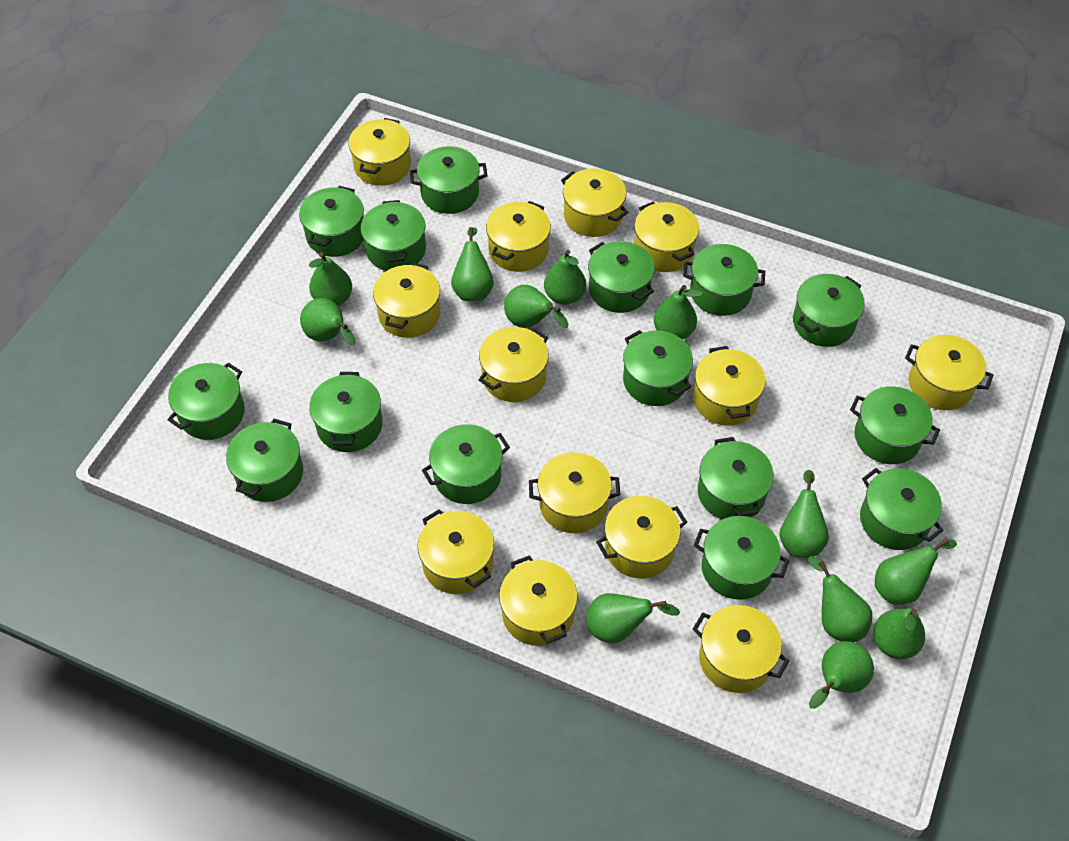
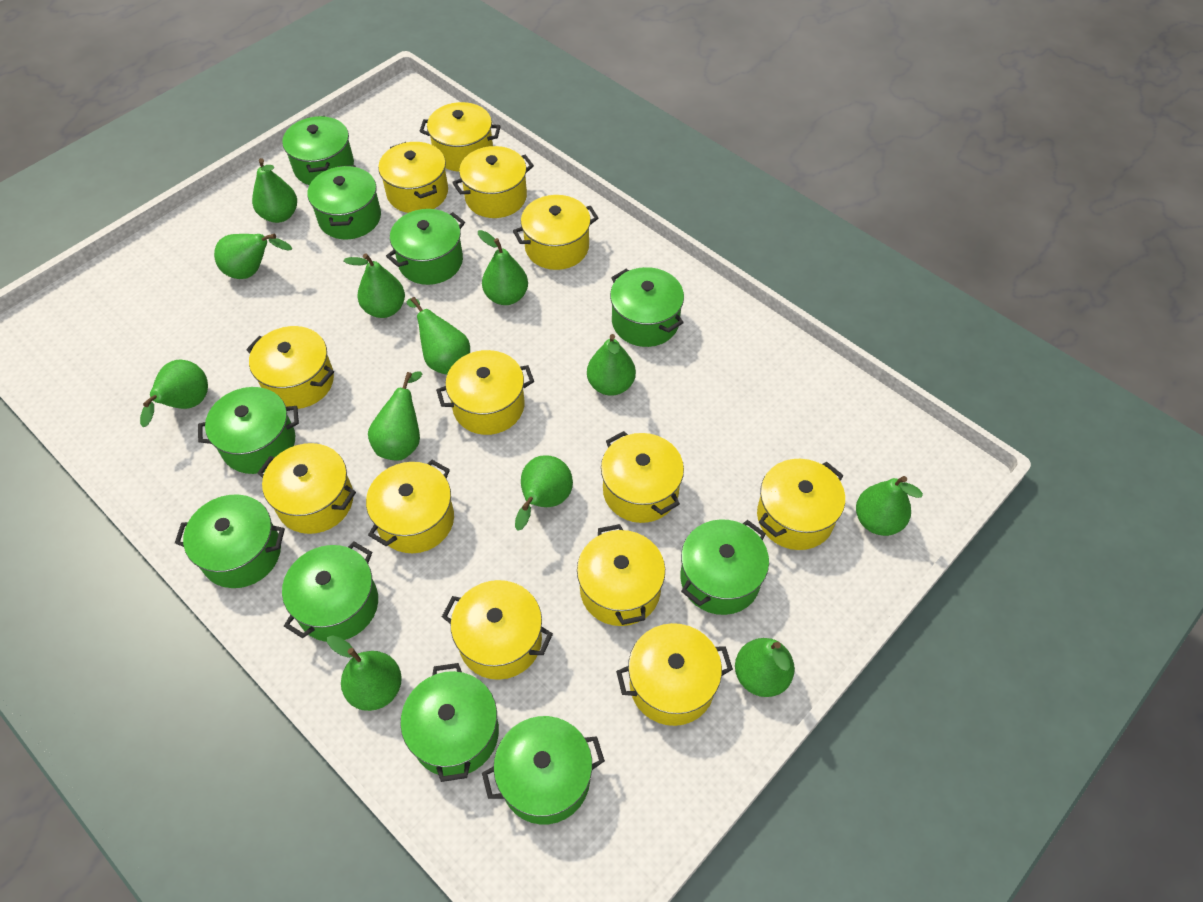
green pot: 15 -> 10

